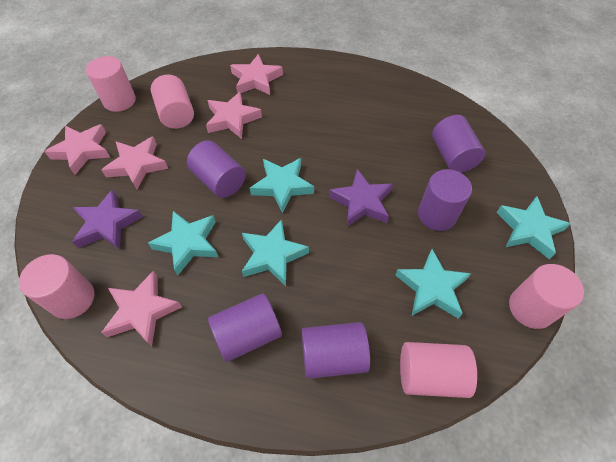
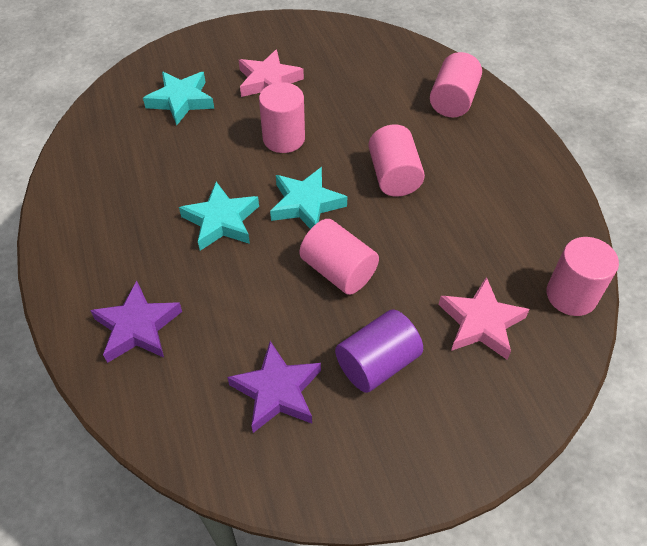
pink star: 5 -> 2
purple cylinder: 5 -> 1
turquoise star: 5 -> 3

